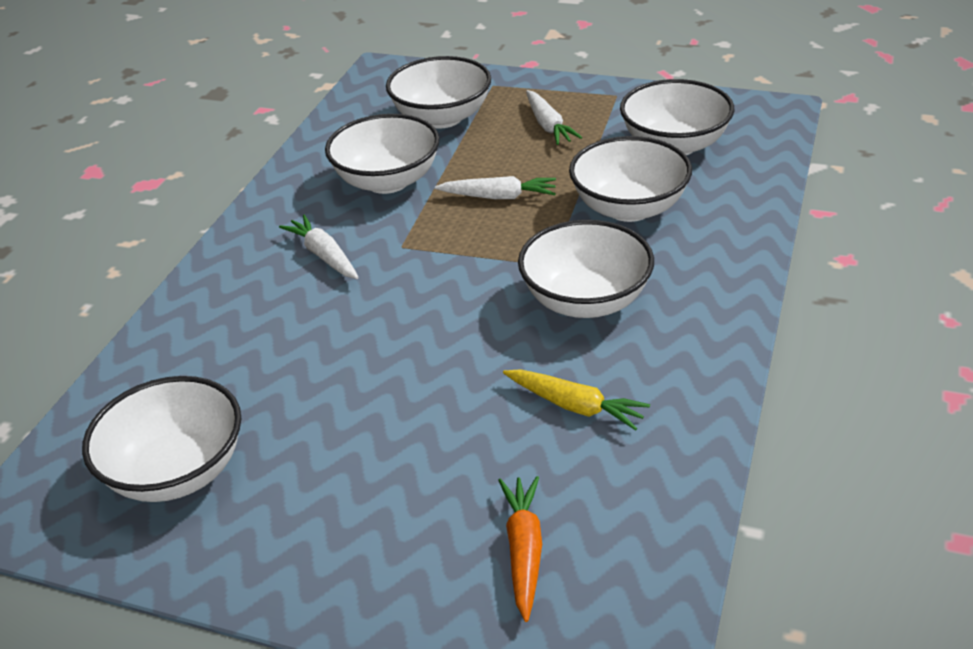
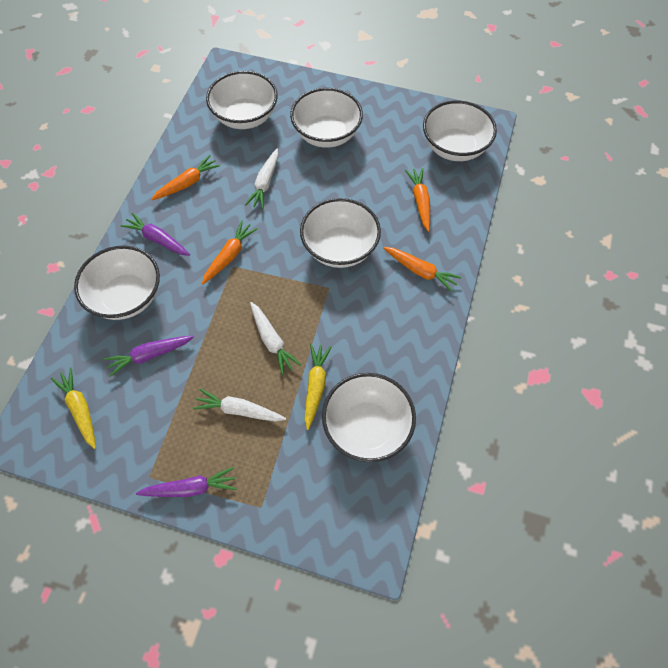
orange carrot: 1 -> 4
purple carrot: 0 -> 3
yellow carrot: 1 -> 2

